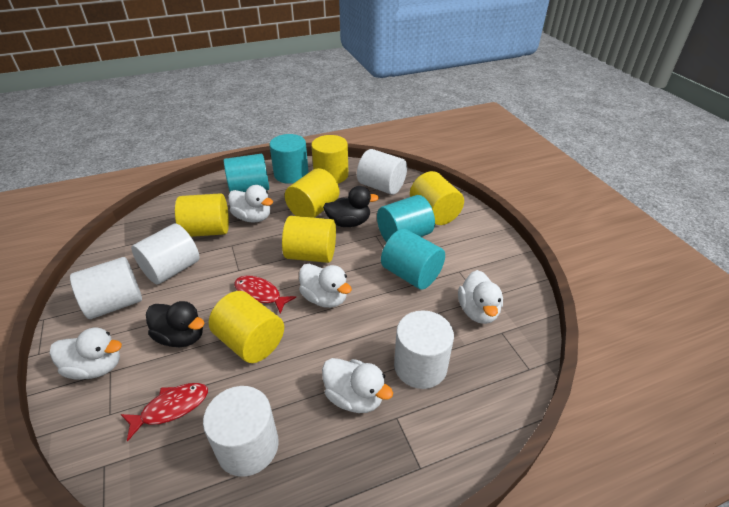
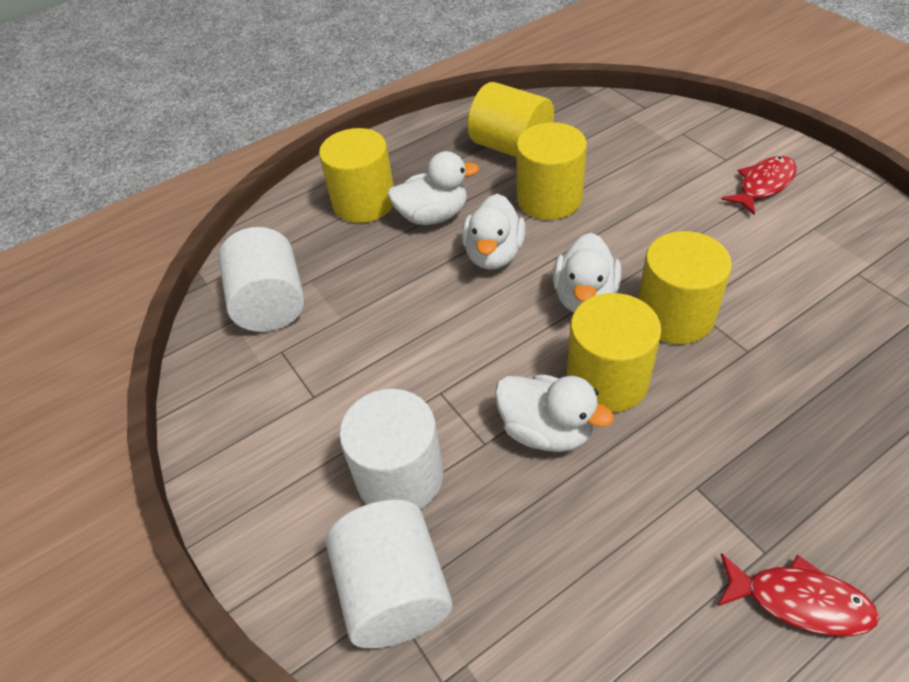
black duck: 2 -> 0
turquoise cylinder: 4 -> 0
white cylinder: 5 -> 3
white duck: 5 -> 4
yellow cylinder: 6 -> 5

